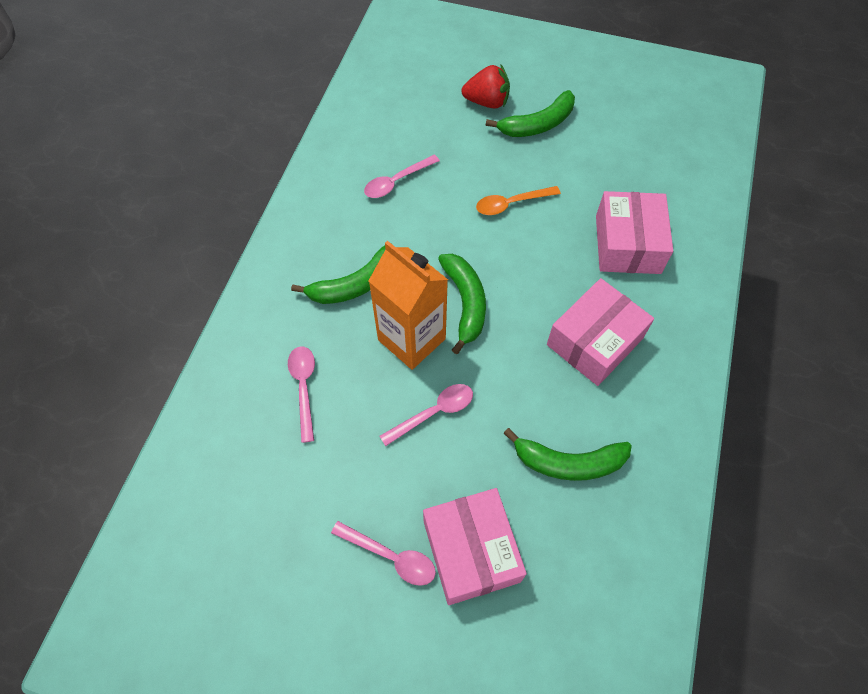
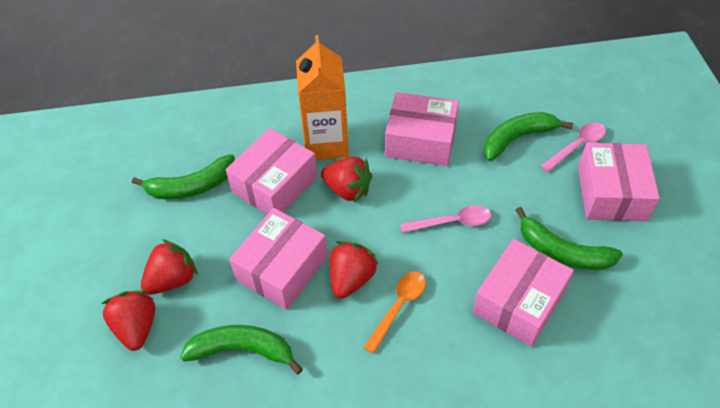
pink box: 3 -> 5
pink spoon: 4 -> 2
red strawberry: 1 -> 4

